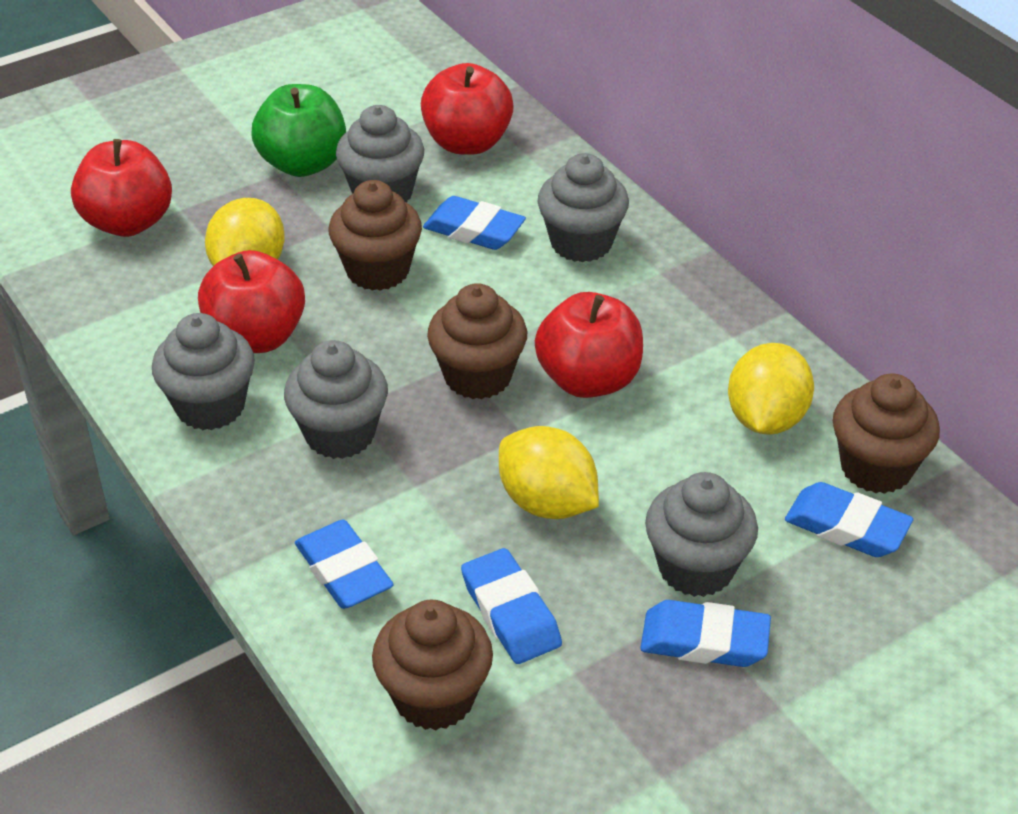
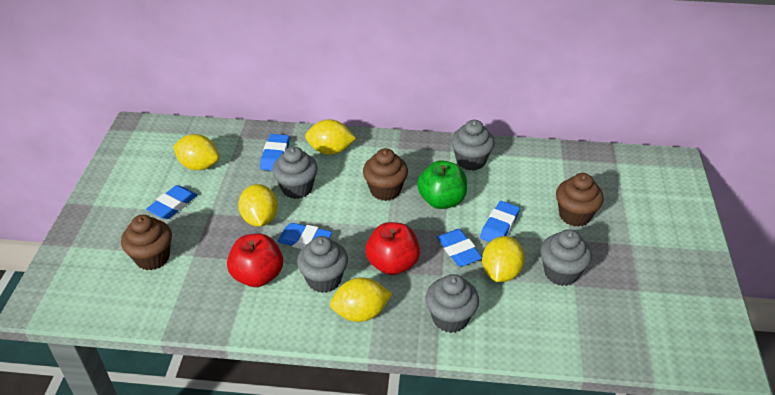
brown cupcake: 4 -> 3
red apple: 4 -> 2
yellow lemon: 3 -> 5

